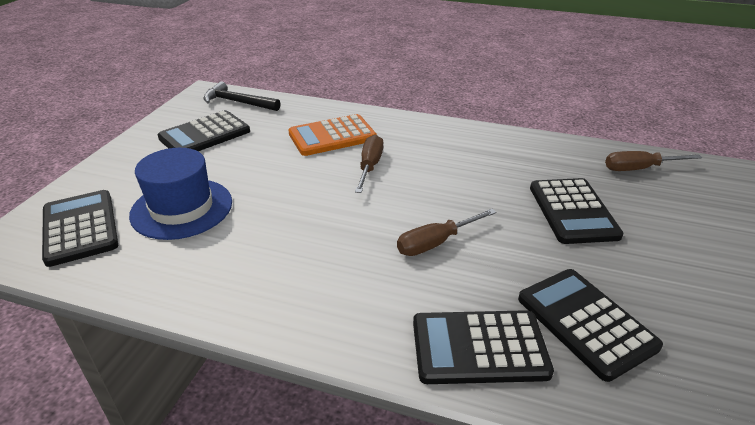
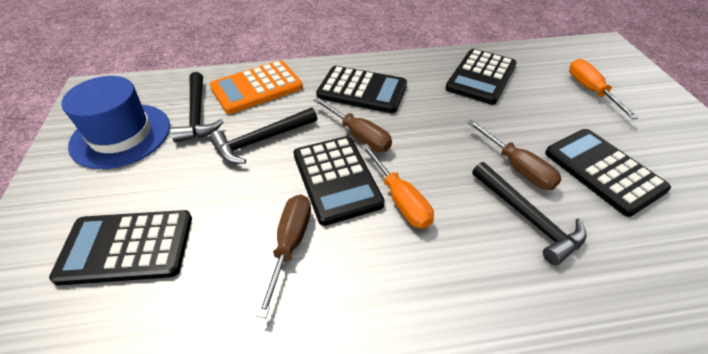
black hammer: 1 -> 3
orange screwdriver: 0 -> 2

